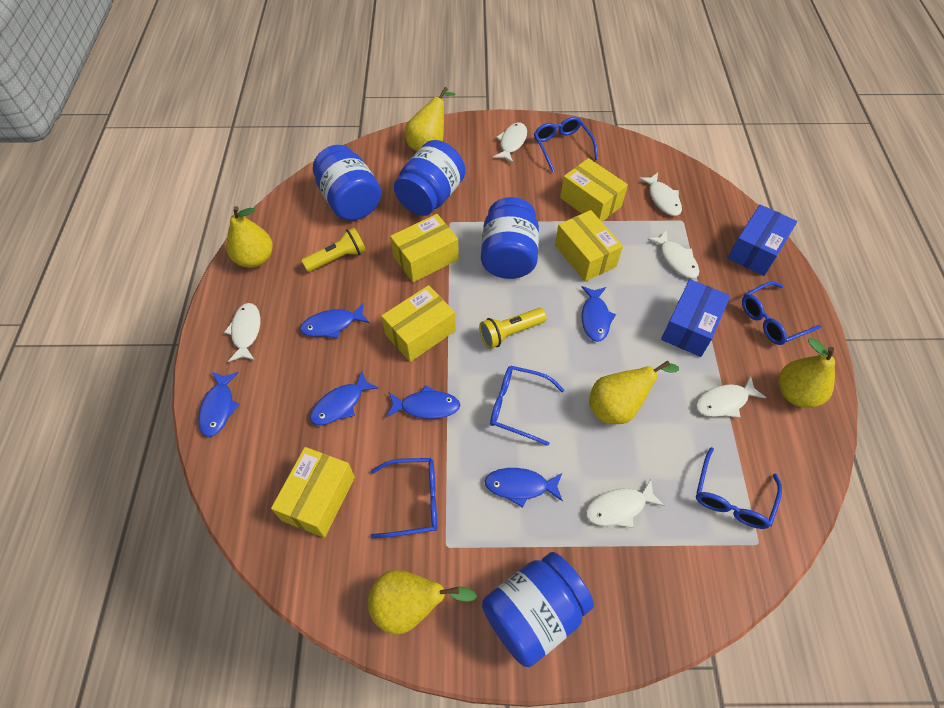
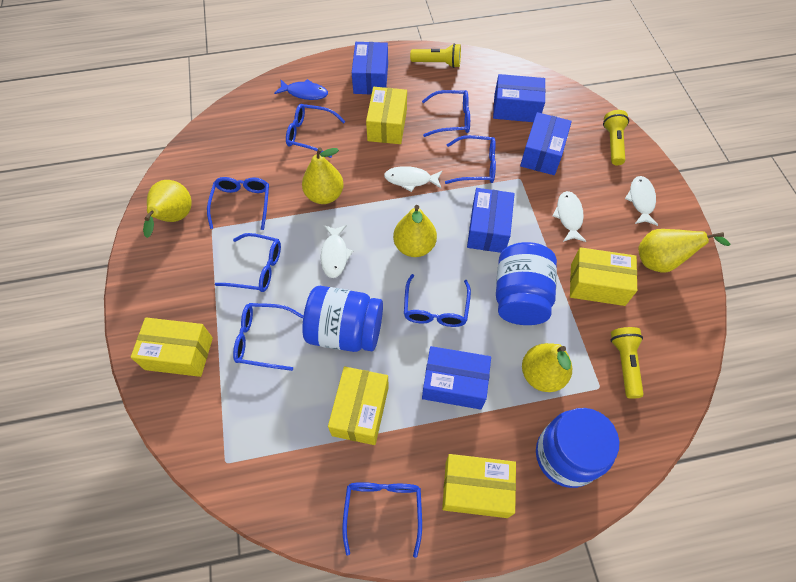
blue box: 2 -> 5
blue fish: 6 -> 1
blue glasses: 5 -> 8
blue jar: 4 -> 3
white fish: 6 -> 4
yellow flashlight: 2 -> 3

